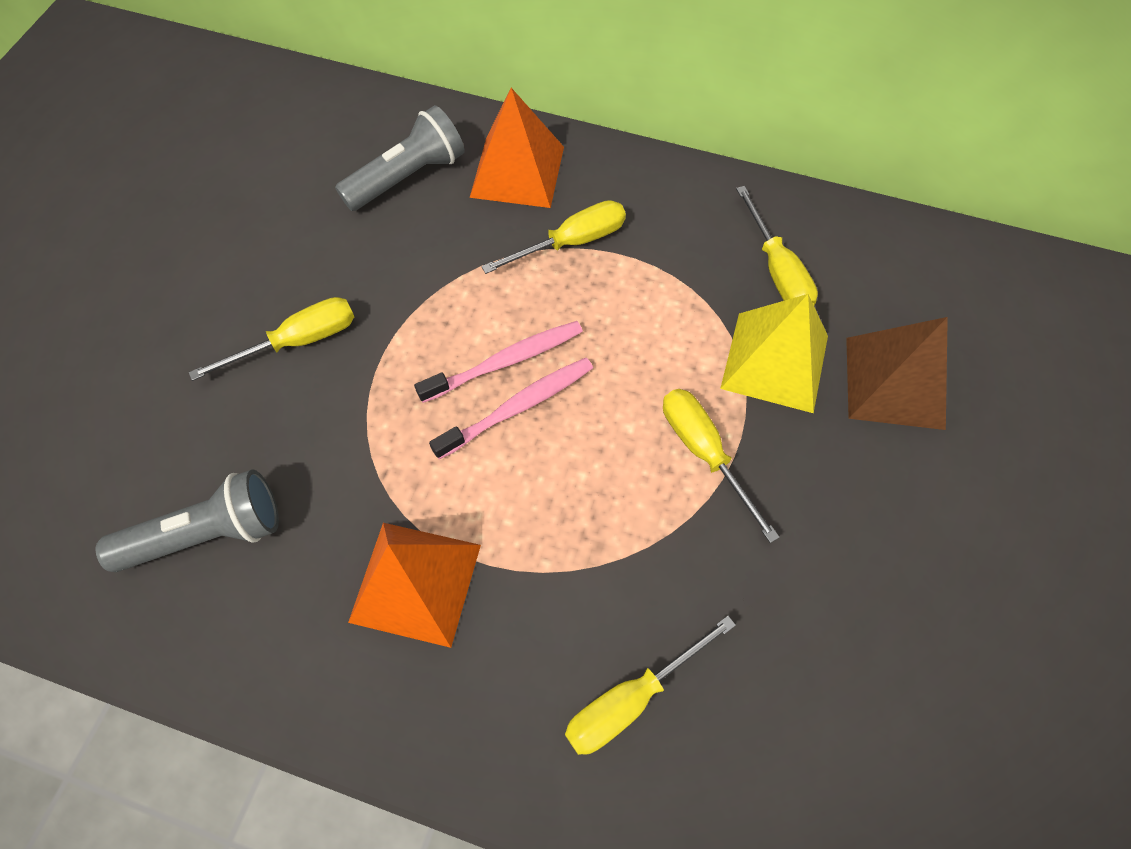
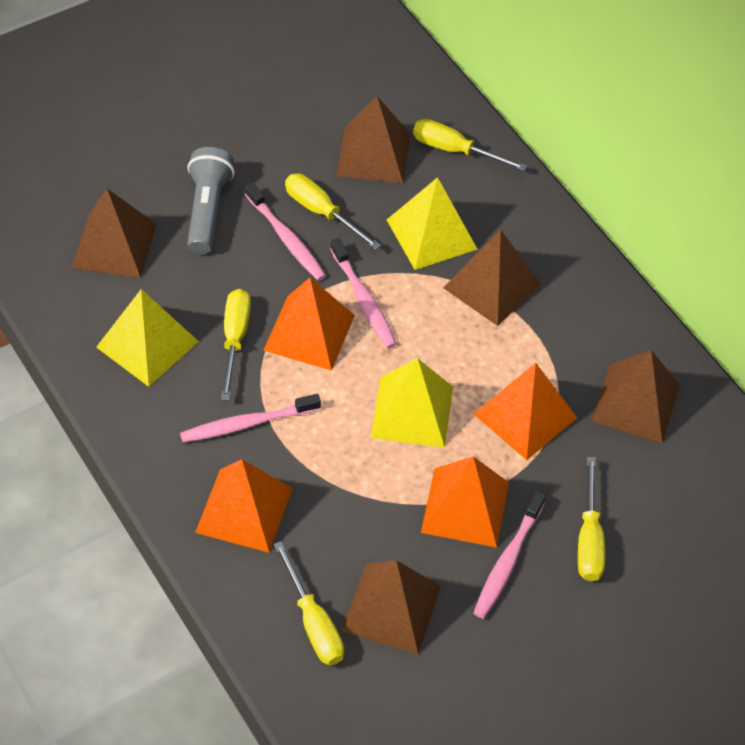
brown pyramid: 1 -> 5
grey flashlight: 2 -> 1
orange pyramid: 2 -> 4
pink toothbrush: 2 -> 4
yellow pyramid: 1 -> 3

